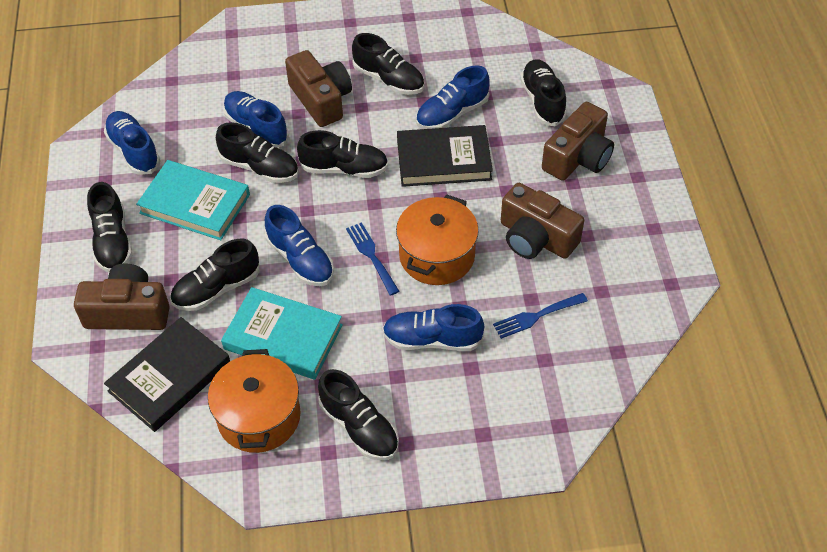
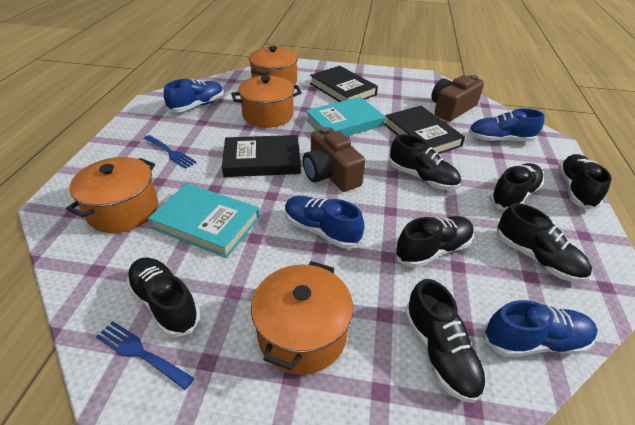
black book: 2 -> 3
blue shoe: 5 -> 4
brown camera: 4 -> 2
orange pot: 2 -> 4

